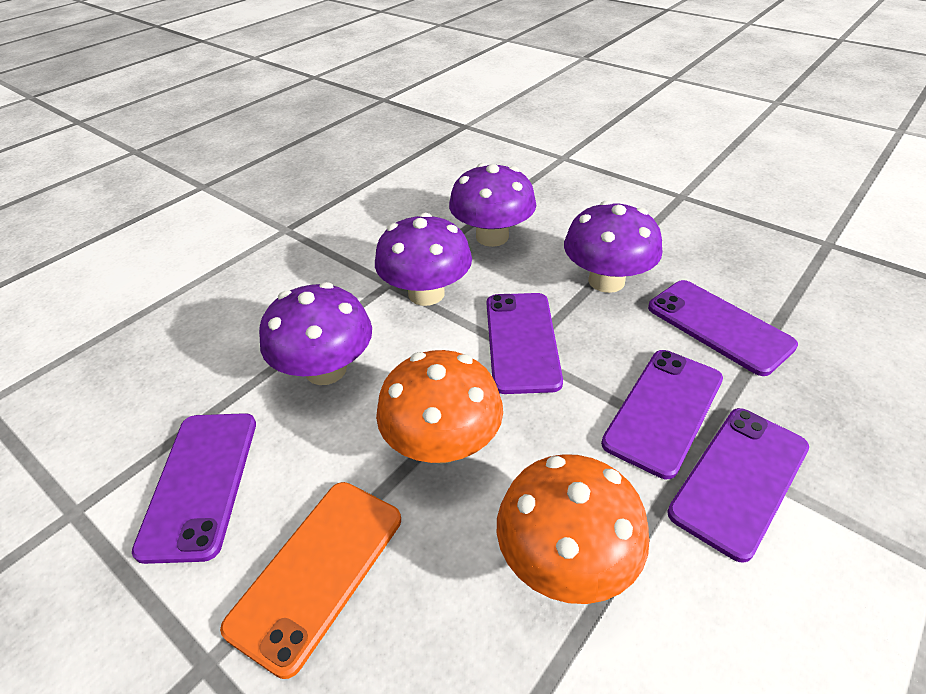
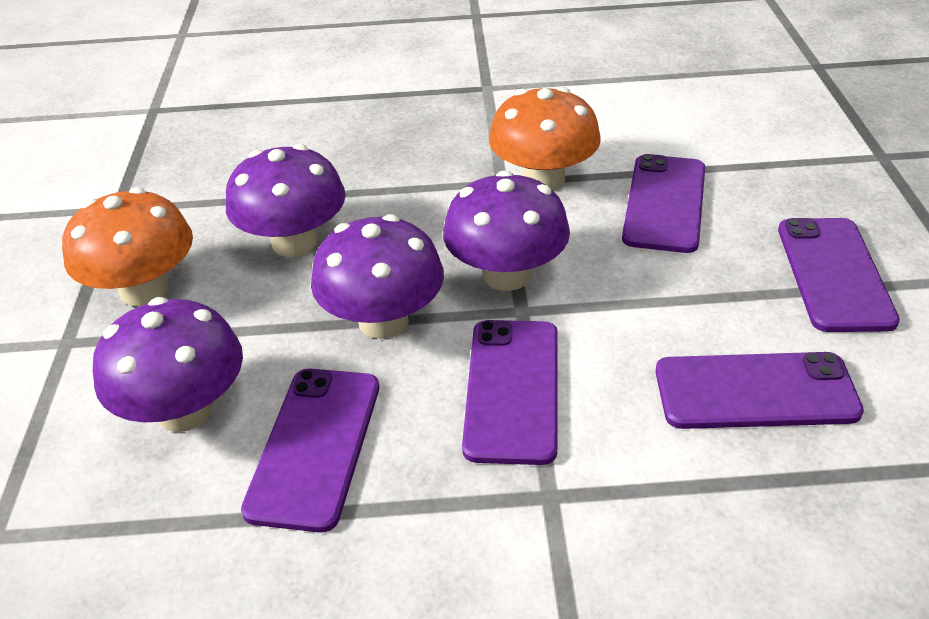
orange phone: 1 -> 0

